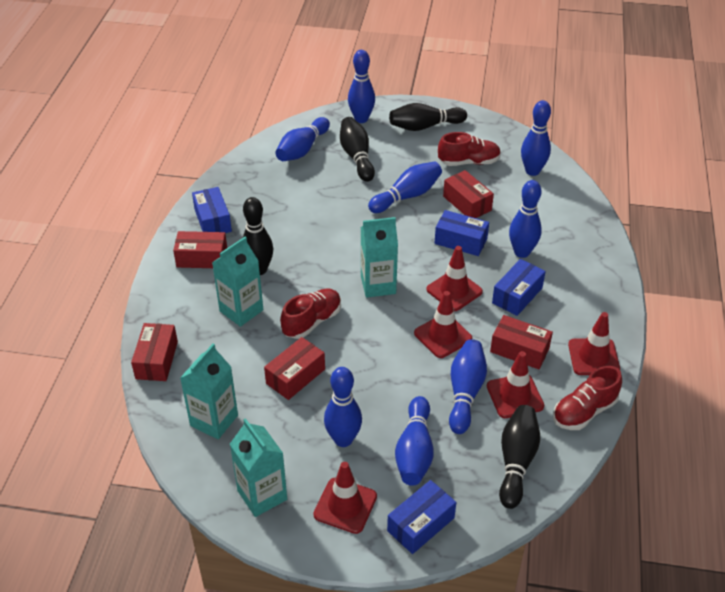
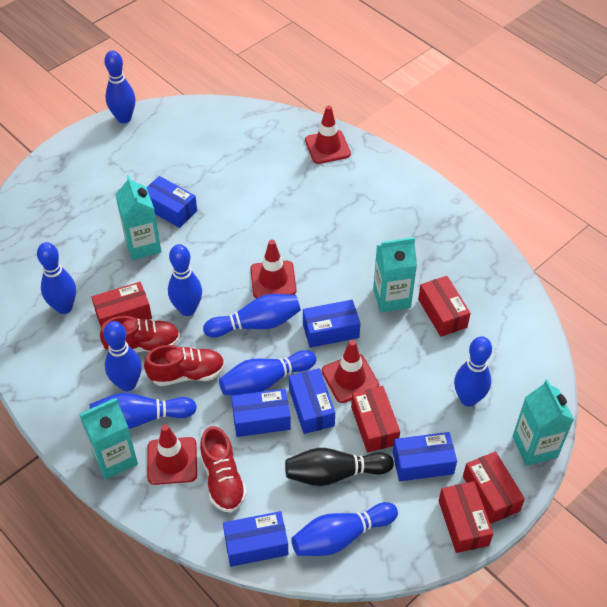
black bowling pin: 4 -> 1
blue bowling pin: 8 -> 9
blue box: 4 -> 6
red traffic cone: 5 -> 4

